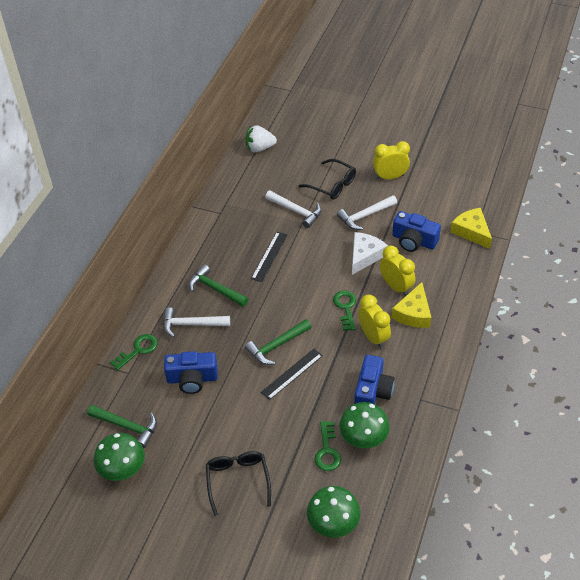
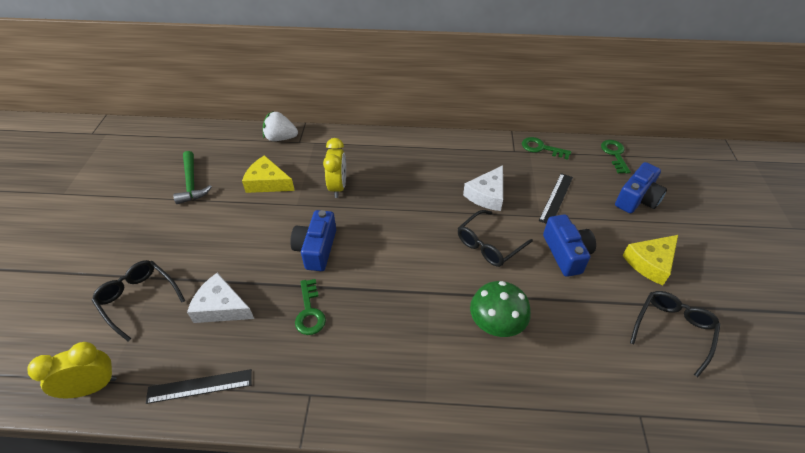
black glasses: 2 -> 3
green hammer: 3 -> 1
green mushroom: 3 -> 1
white cheese: 1 -> 2
white hammer: 3 -> 0
yellow clock: 3 -> 2

